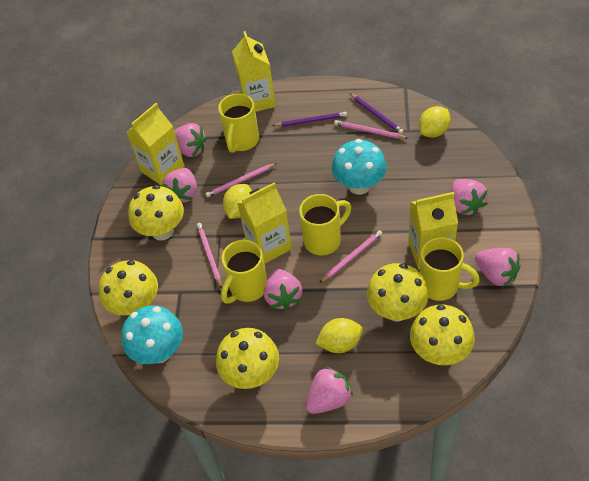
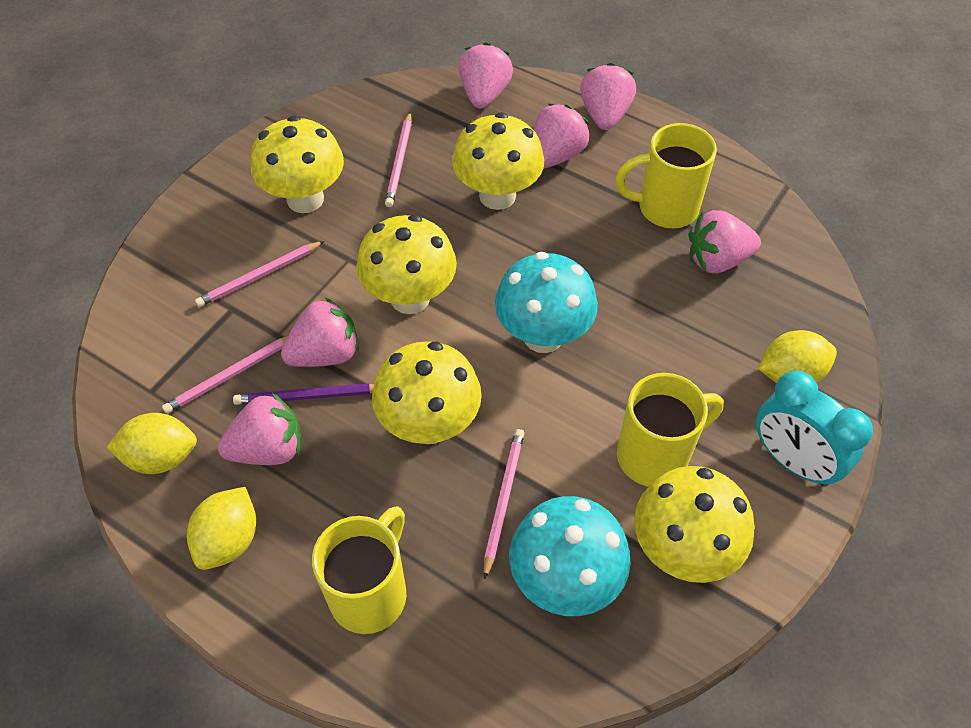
purple pencil: 2 -> 1
turquoise clock: 0 -> 1
yellow carton: 4 -> 0
yellow mug: 4 -> 3

